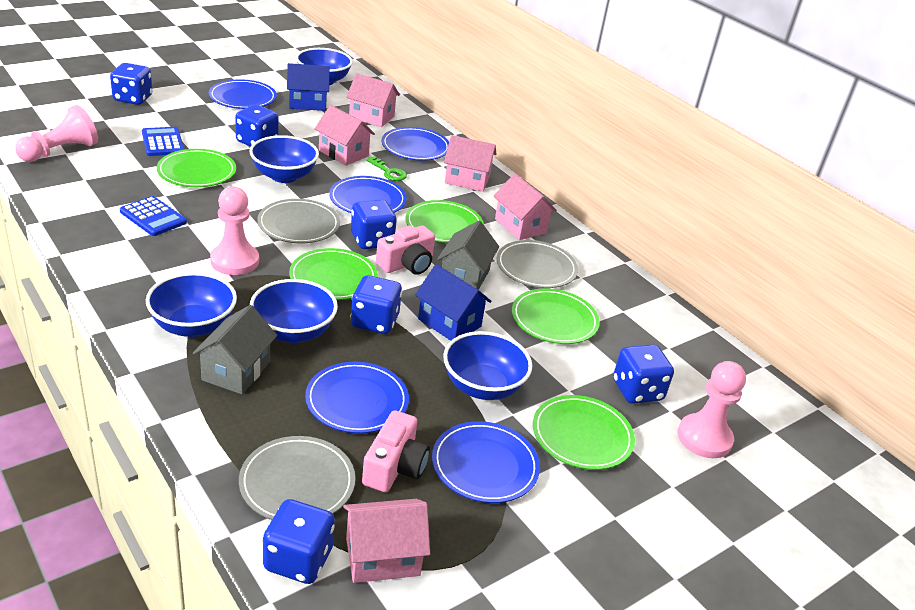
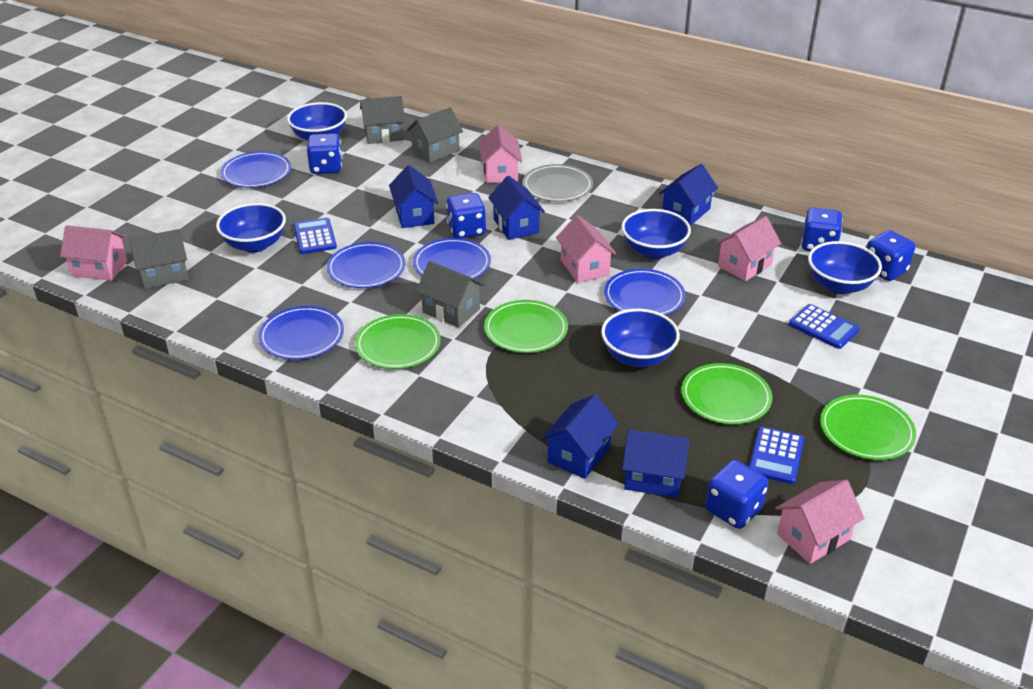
blue calculator: 2 -> 3
blue dice: 6 -> 5
blue house: 2 -> 5
green key: 1 -> 0
green plate: 5 -> 4
grey house: 2 -> 4
grey plate: 3 -> 1
pink camera: 2 -> 0
pink pawn: 3 -> 0

